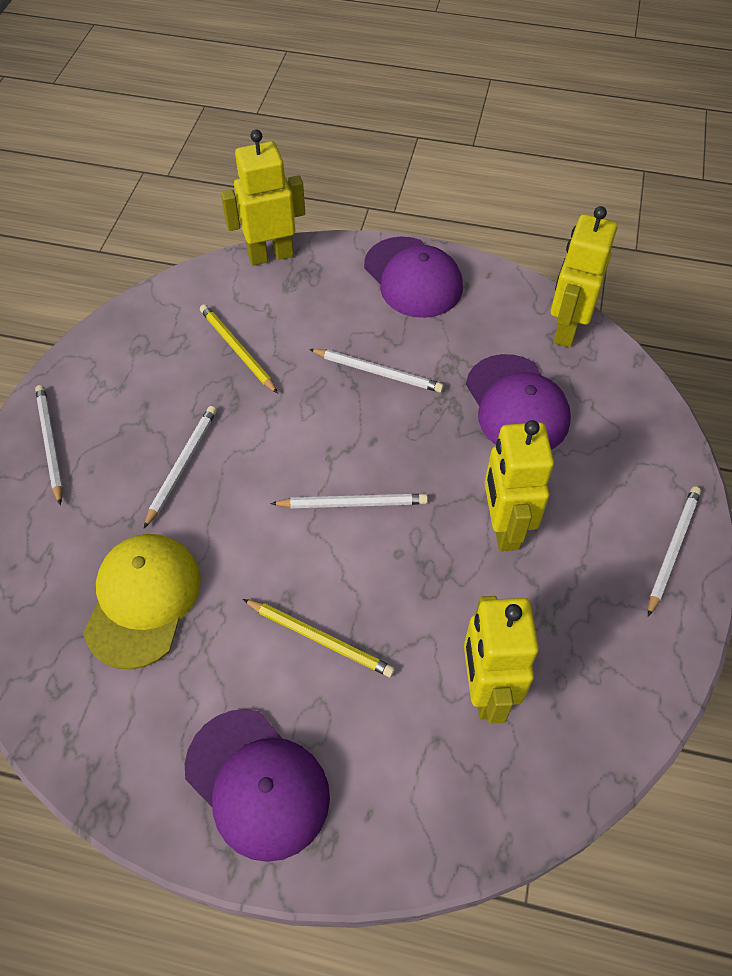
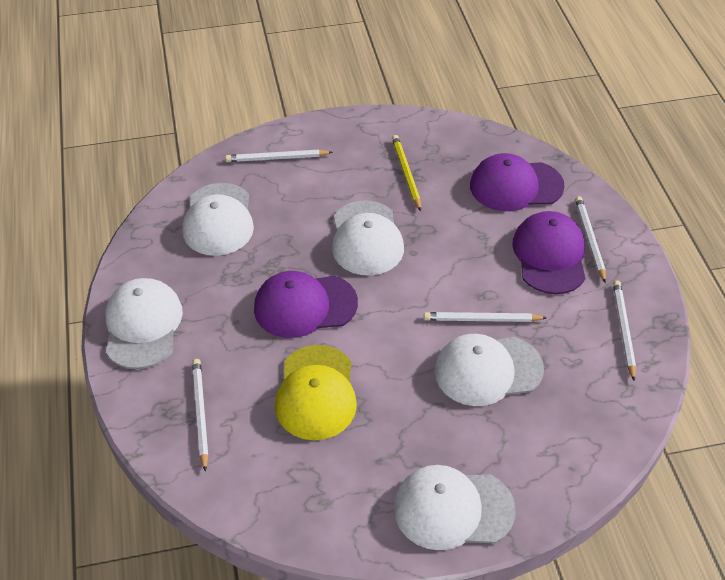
white cap: 0 -> 5
yellow pencil: 2 -> 1
yellow robot: 4 -> 0

